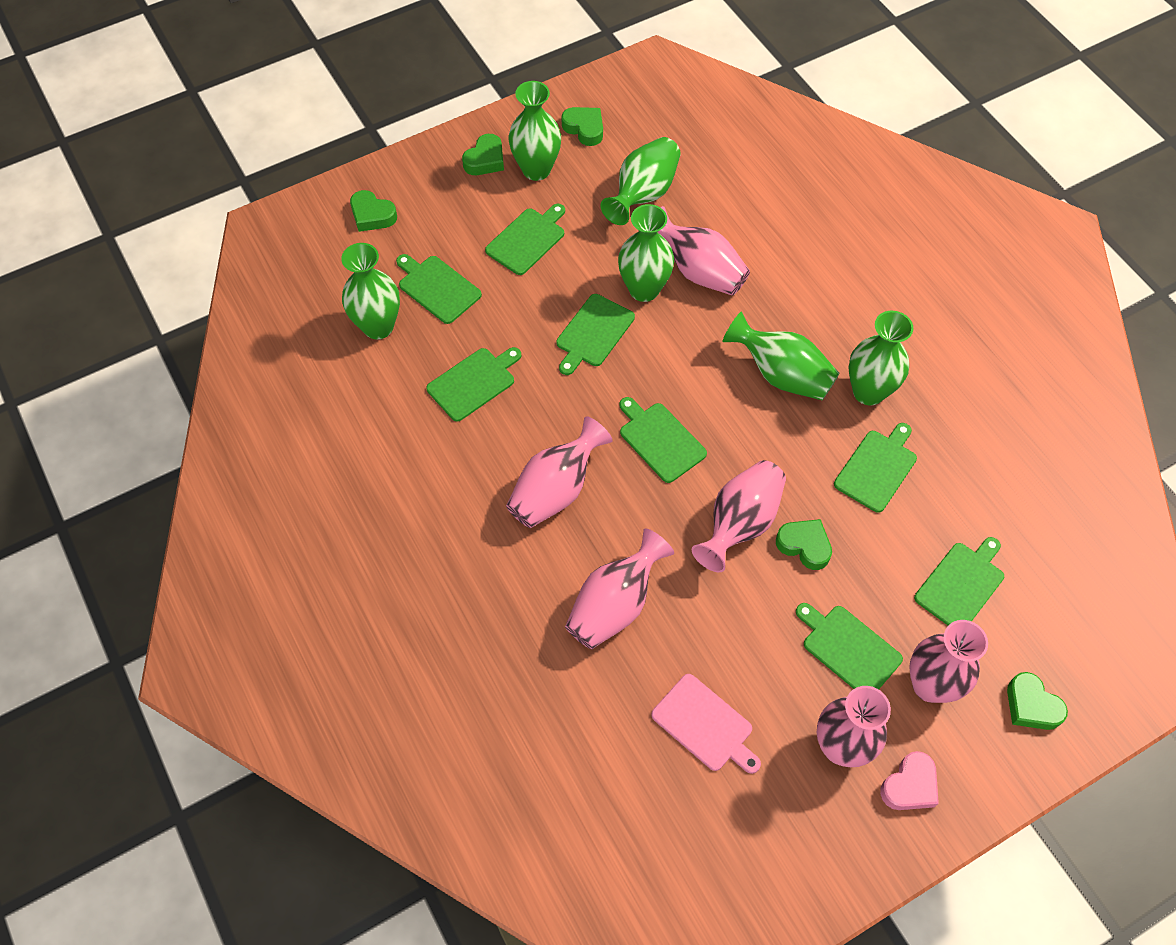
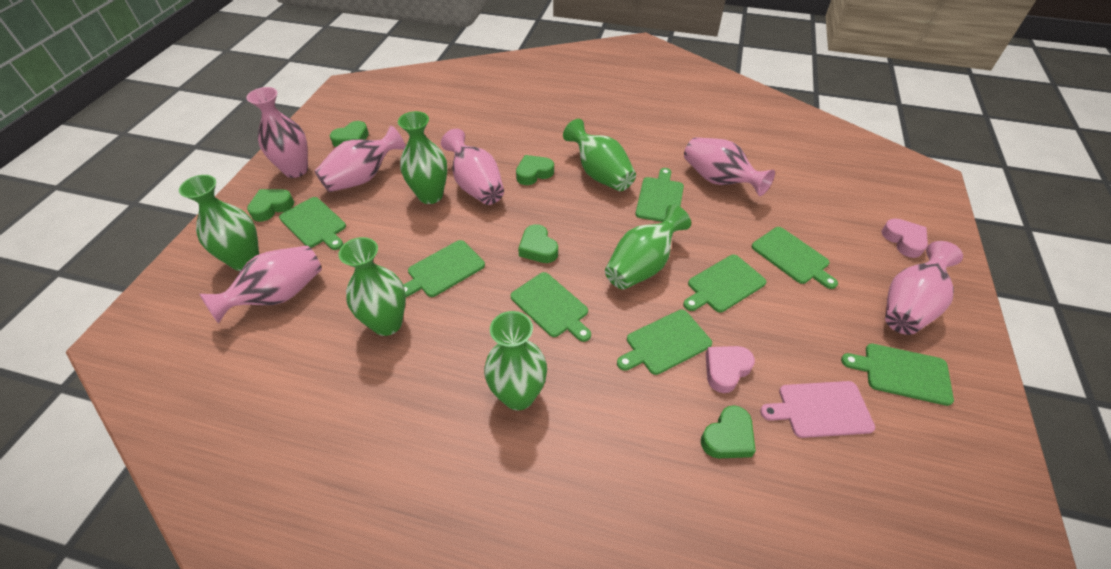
pink heart: 1 -> 2

